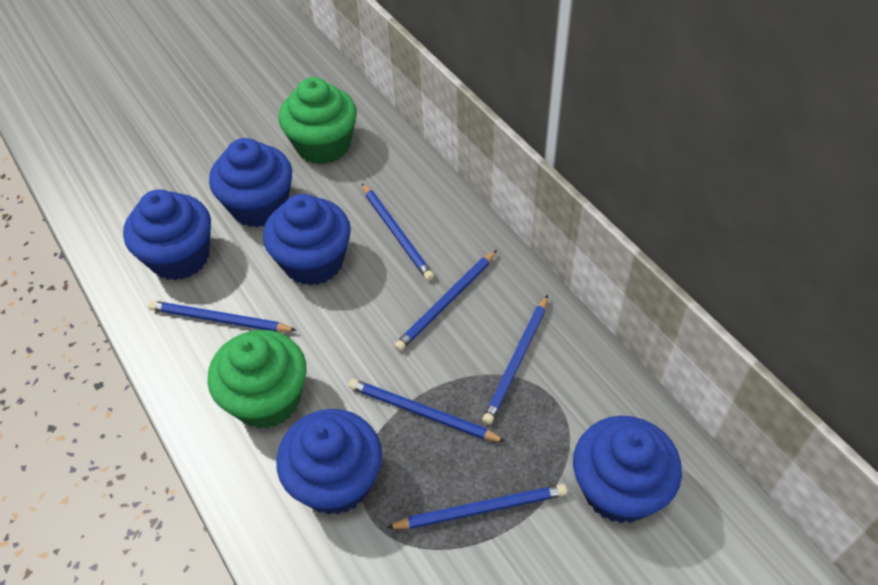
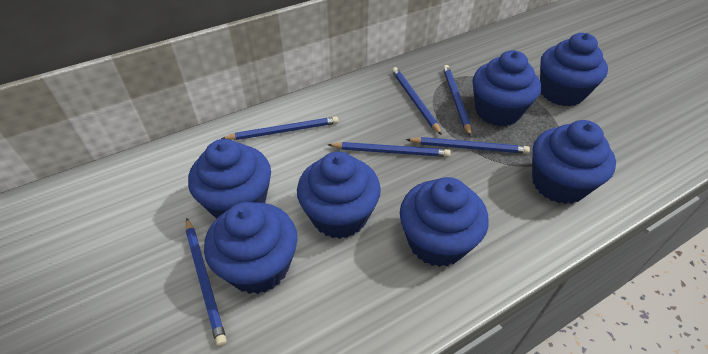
blue cupcake: 5 -> 7
green cupcake: 2 -> 0

